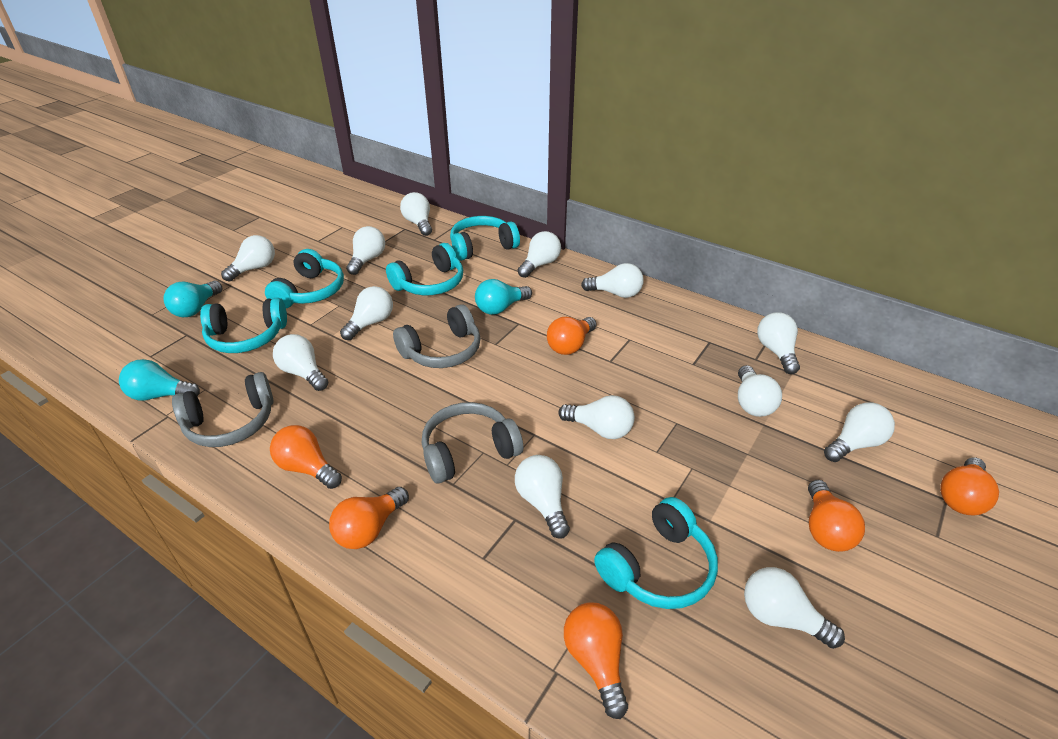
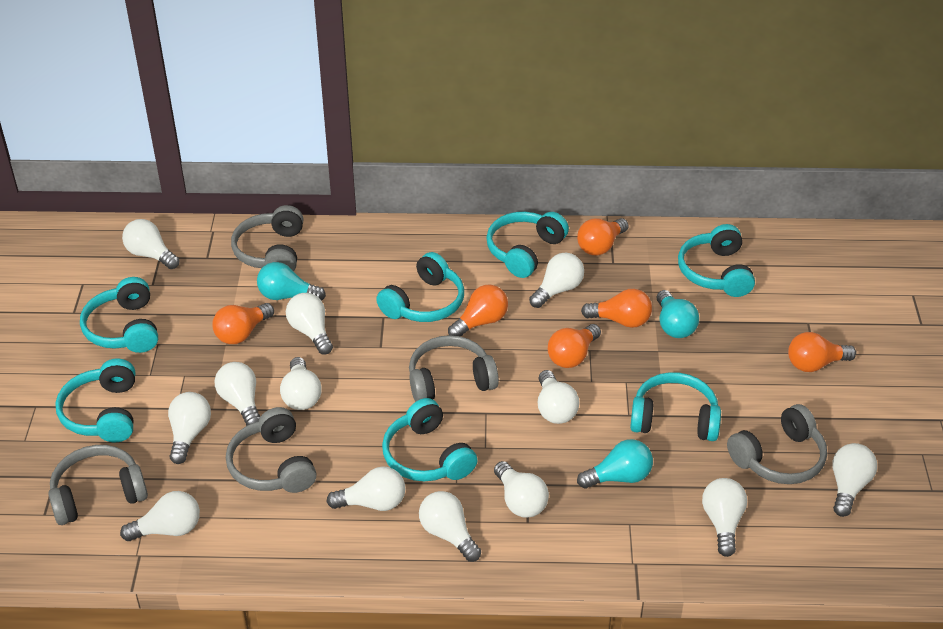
grey headphones: 3 -> 5
turquoise headphones: 5 -> 7

